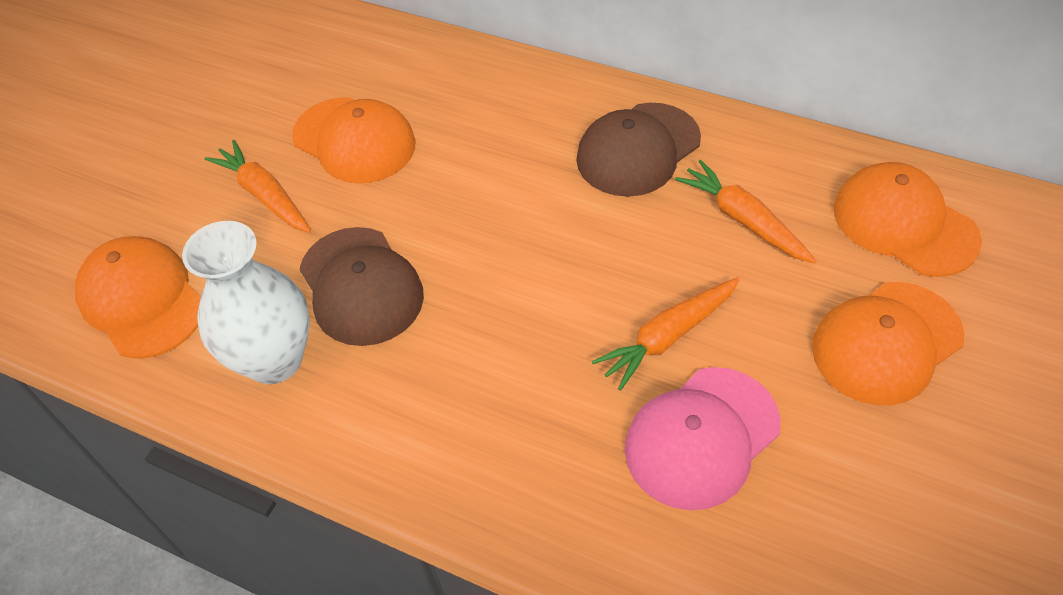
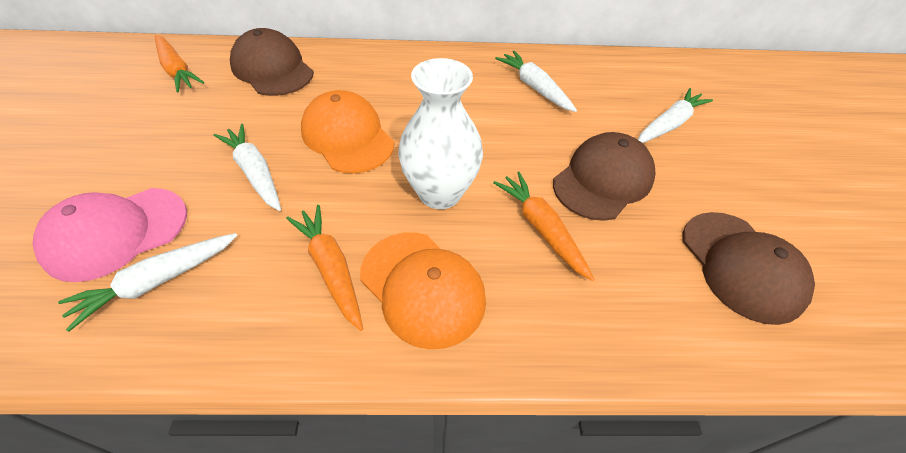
brown cap: 2 -> 3
orange cap: 4 -> 2
white carrot: 0 -> 4

